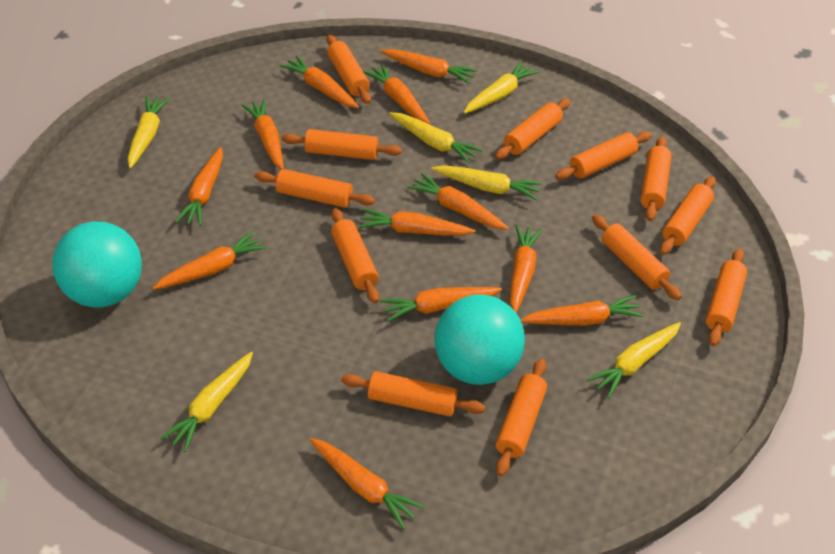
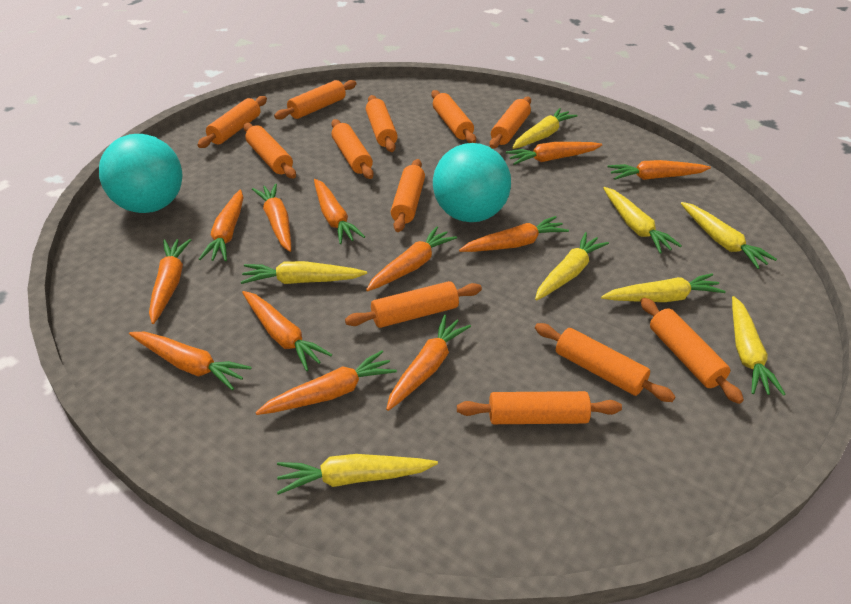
yellow carrot: 6 -> 8

